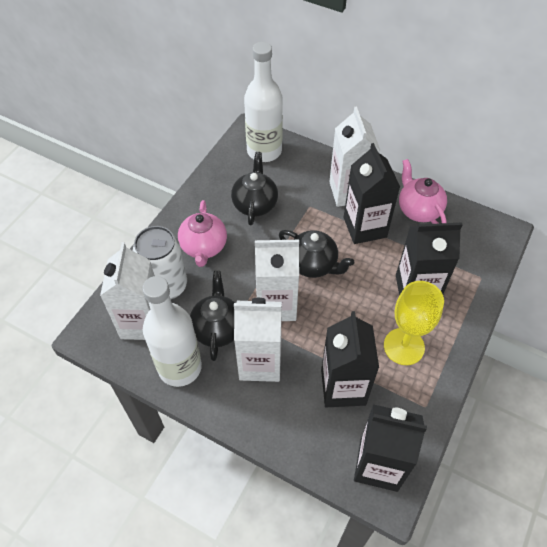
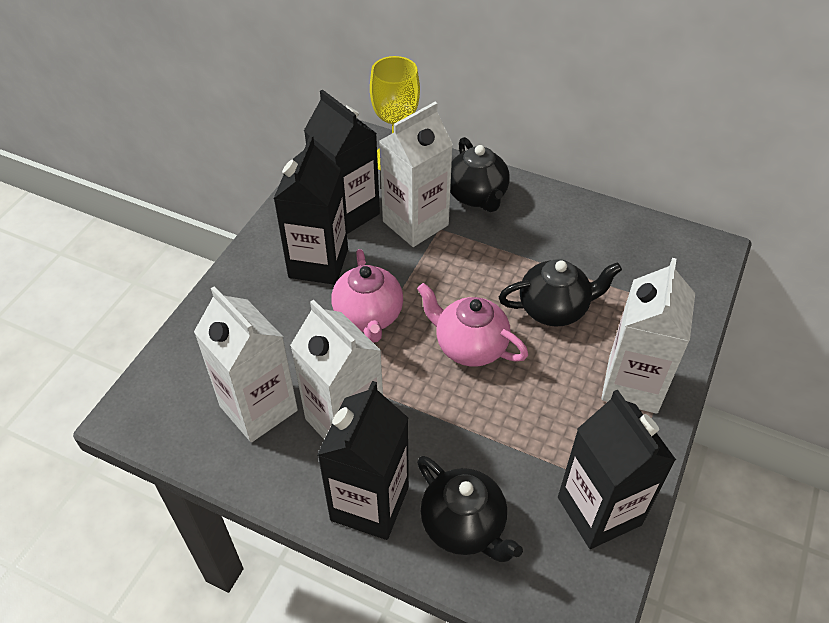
white bottle: 2 -> 0
white can: 1 -> 0

